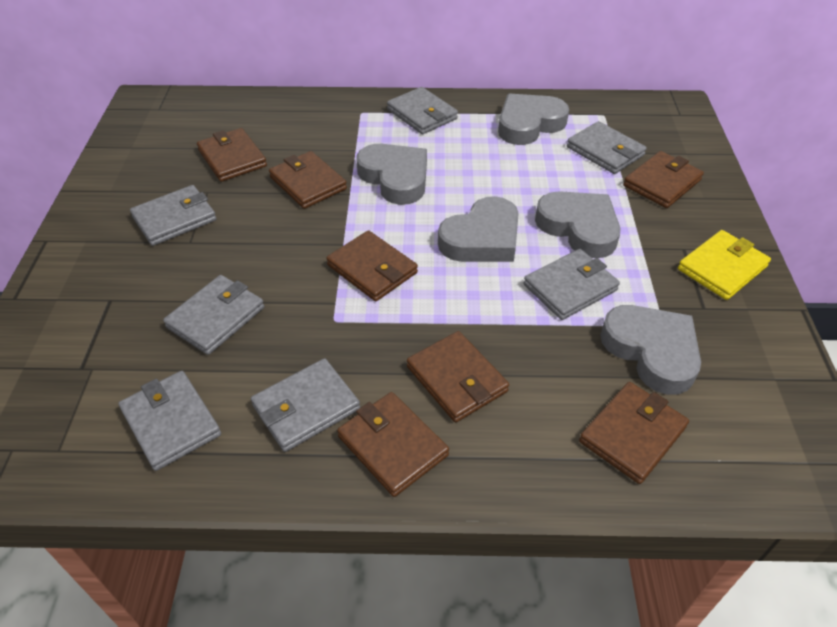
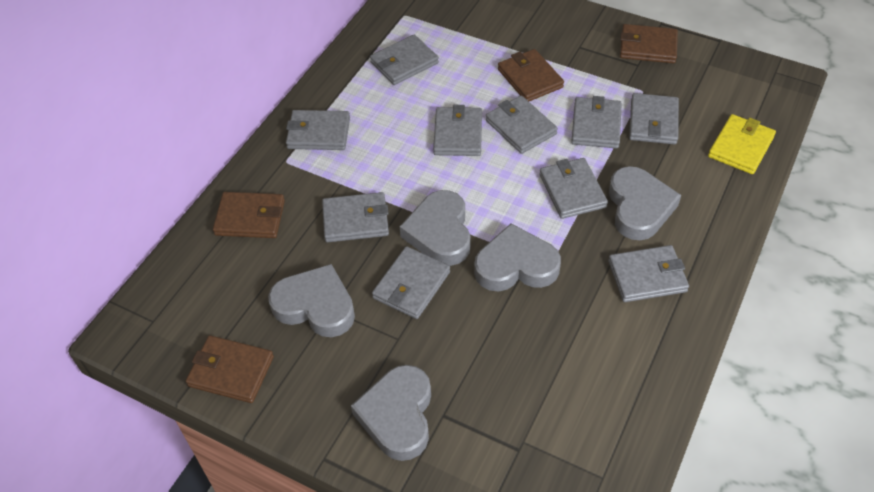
brown wallet: 7 -> 4
grey wallet: 7 -> 10

